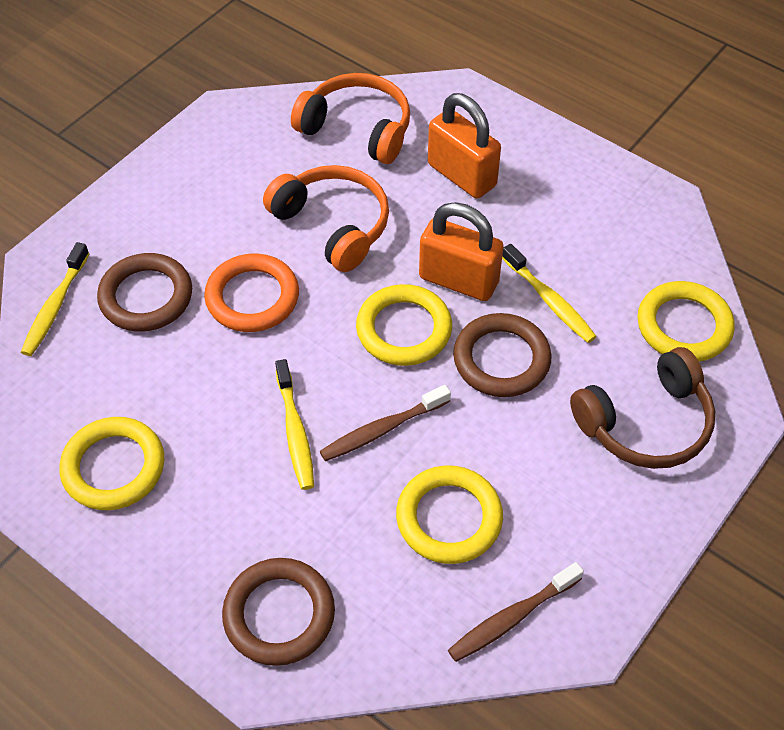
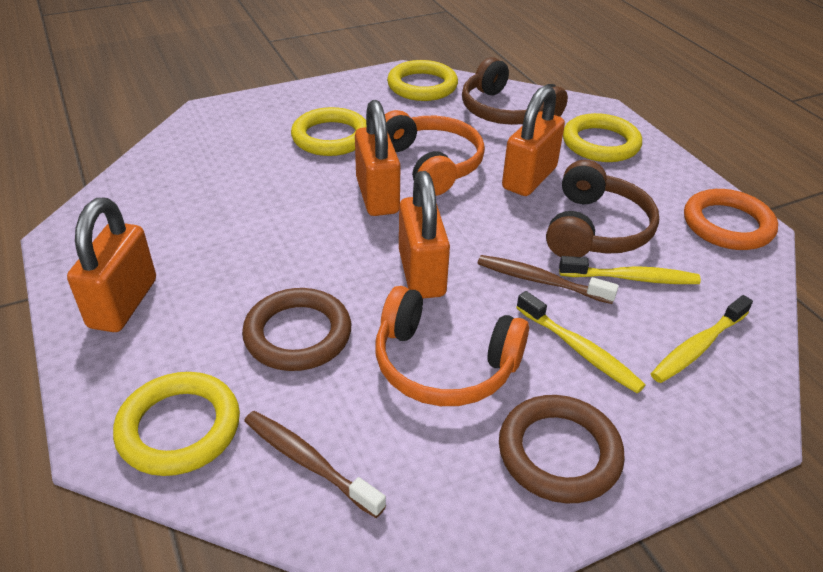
brown headphones: 1 -> 2
brown ring: 3 -> 2
orange padlock: 2 -> 4

